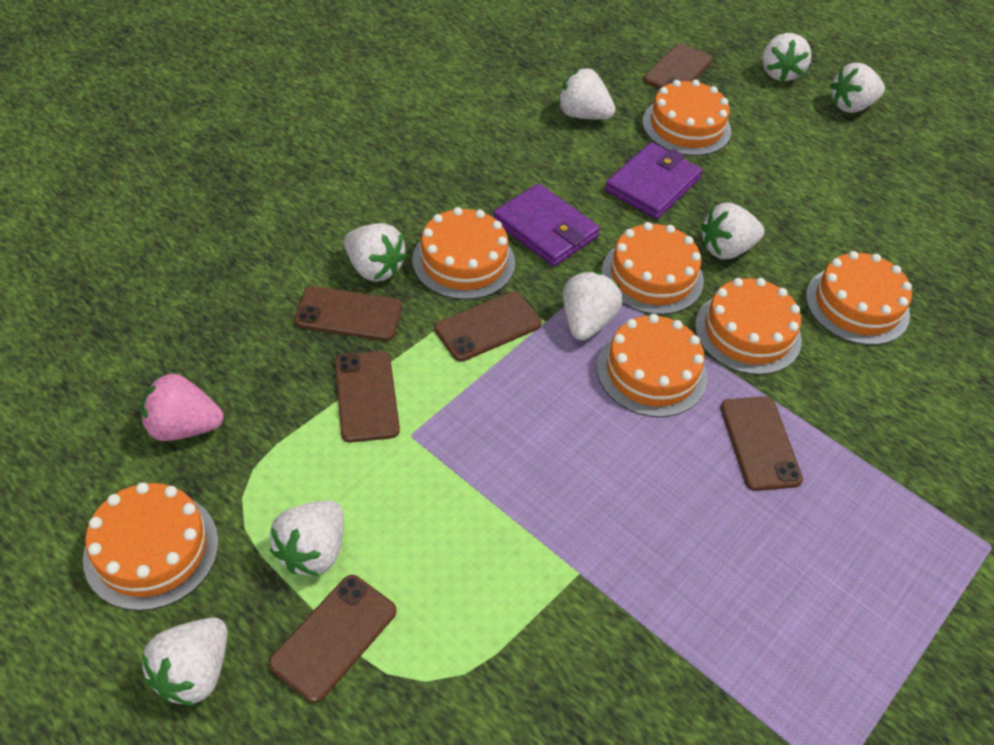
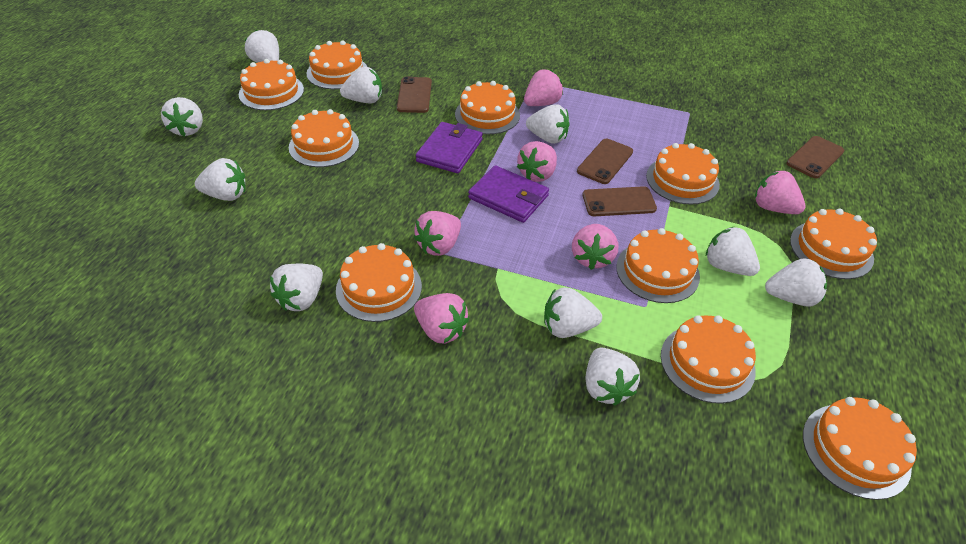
brown phone: 6 -> 4
orange cake: 7 -> 10
pink strawberry: 1 -> 6
white strawberry: 8 -> 10

